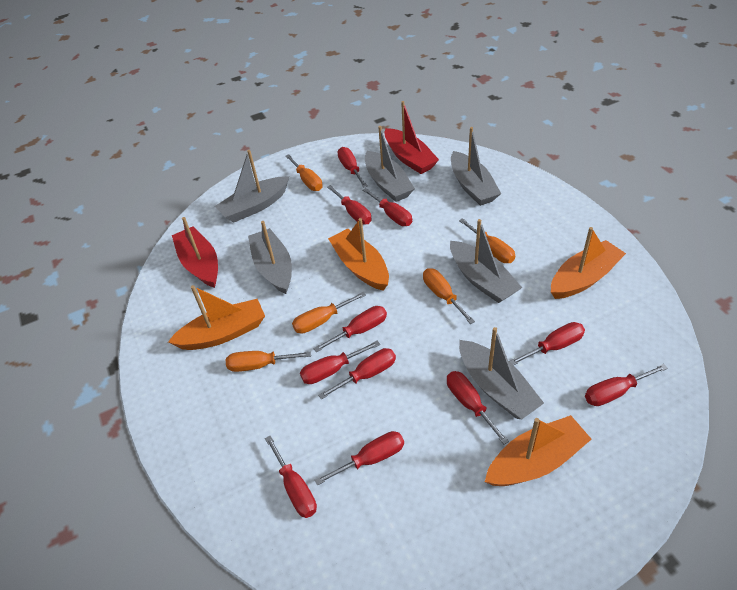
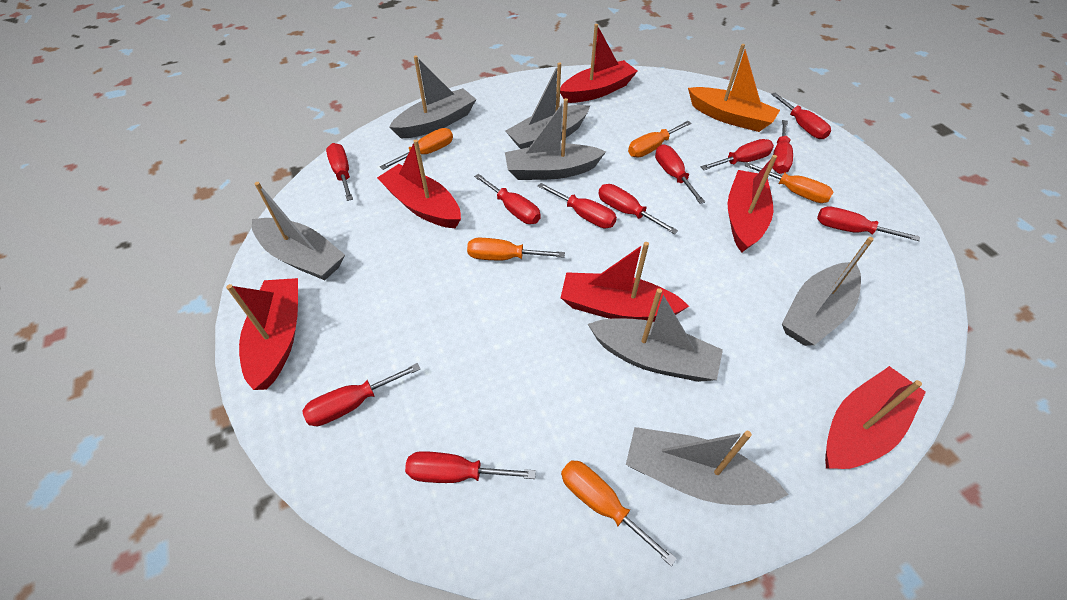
grey boat: 6 -> 7
orange boat: 4 -> 1
red boat: 2 -> 6

